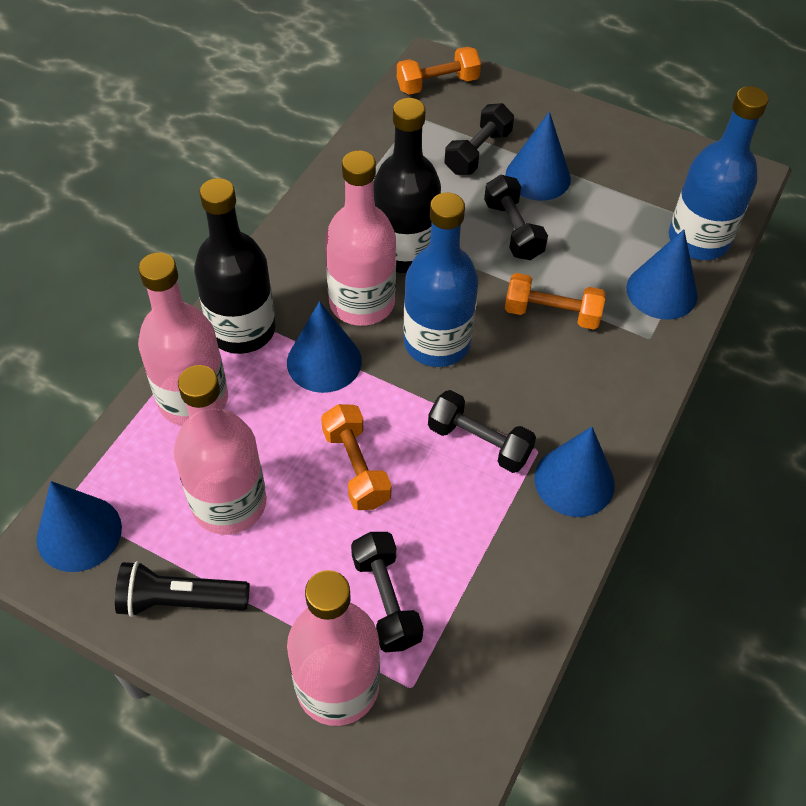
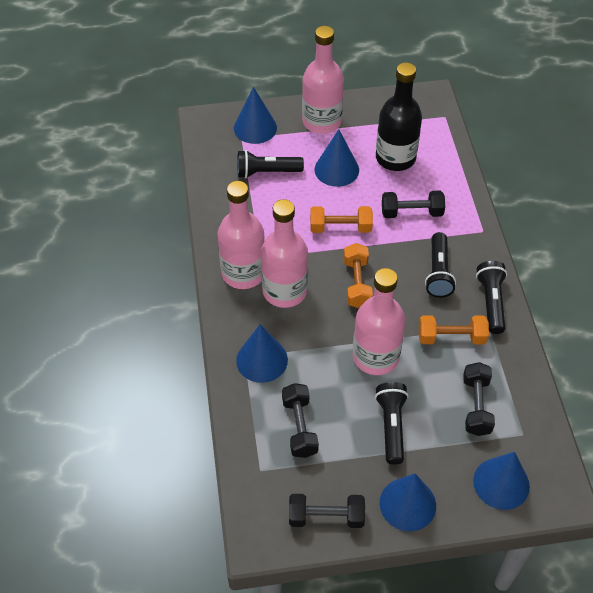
black bottle: 2 -> 1
black flashlight: 1 -> 4
blue bottle: 2 -> 0

